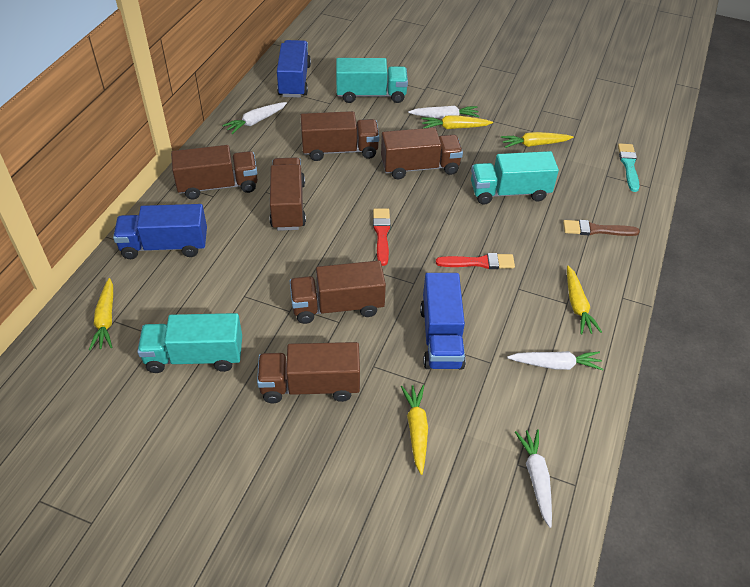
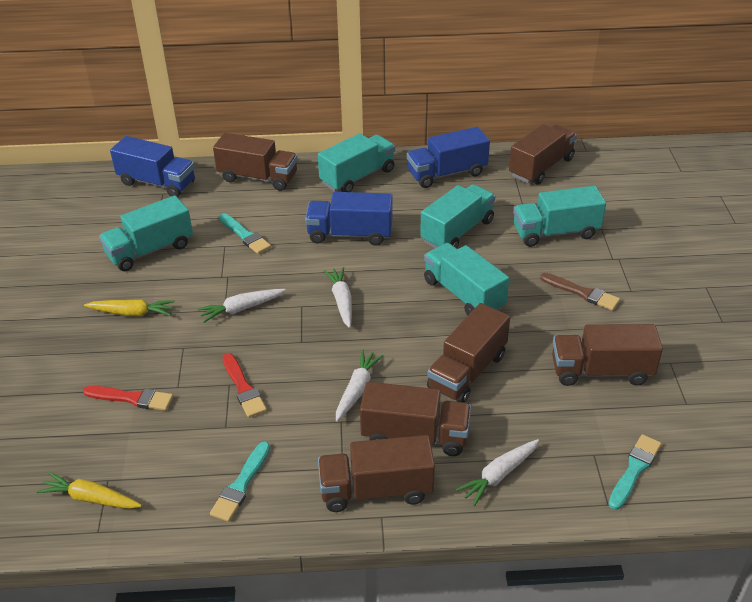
turquoise brush: 1 -> 3
turquoise truck: 3 -> 5
yellow carrot: 5 -> 2

